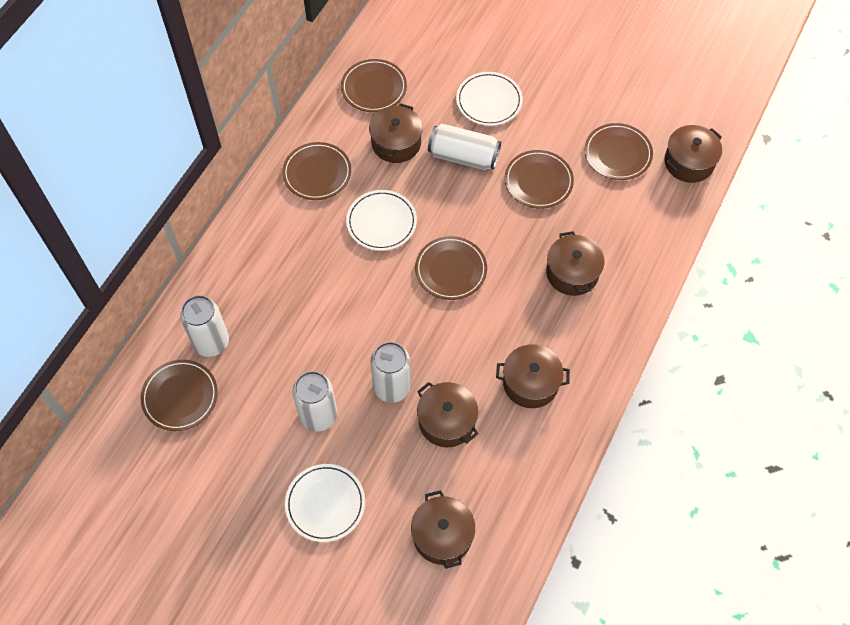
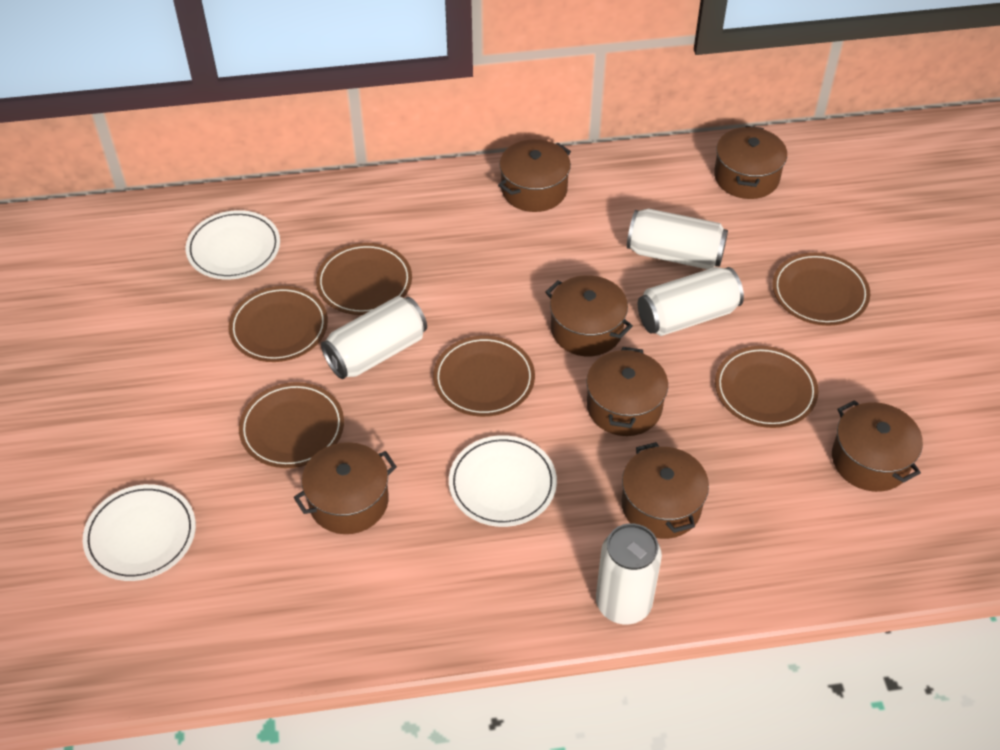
brown pot: 6 -> 7

